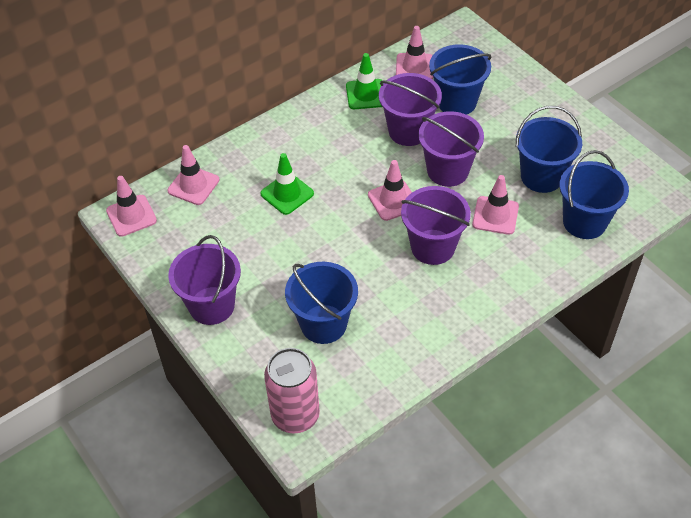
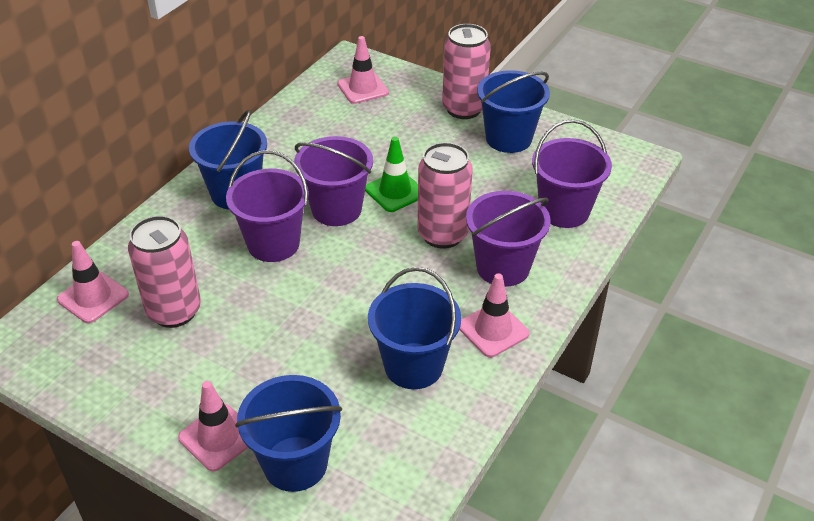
green traffic cone: 2 -> 1
pink can: 1 -> 3
pink traffic cone: 5 -> 4

